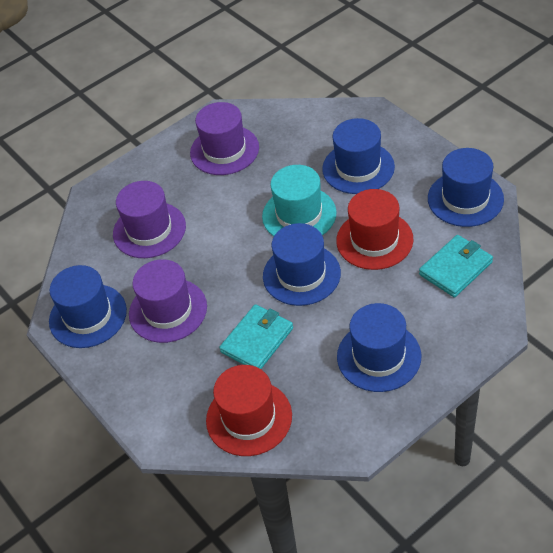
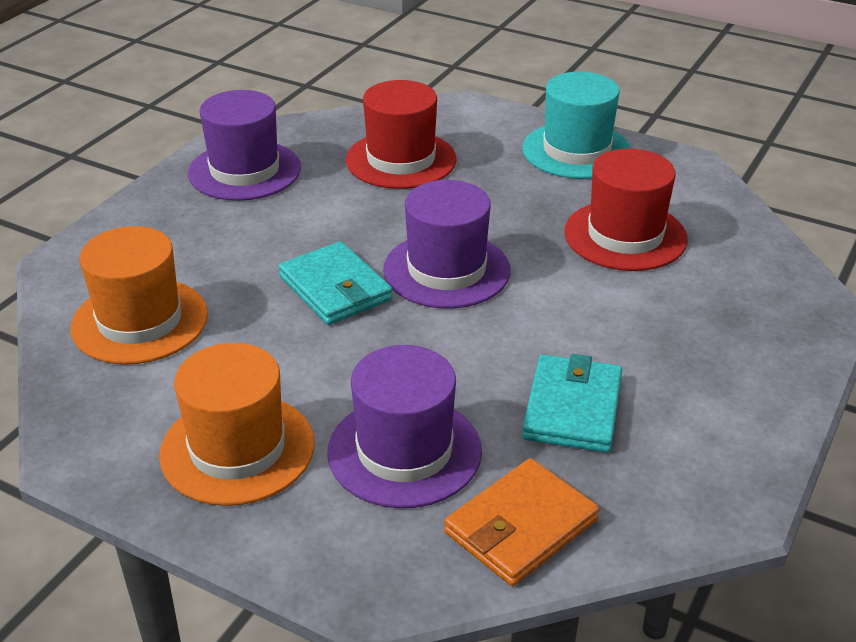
blue hat: 5 -> 0
orange hat: 0 -> 2
orange wallet: 0 -> 1

